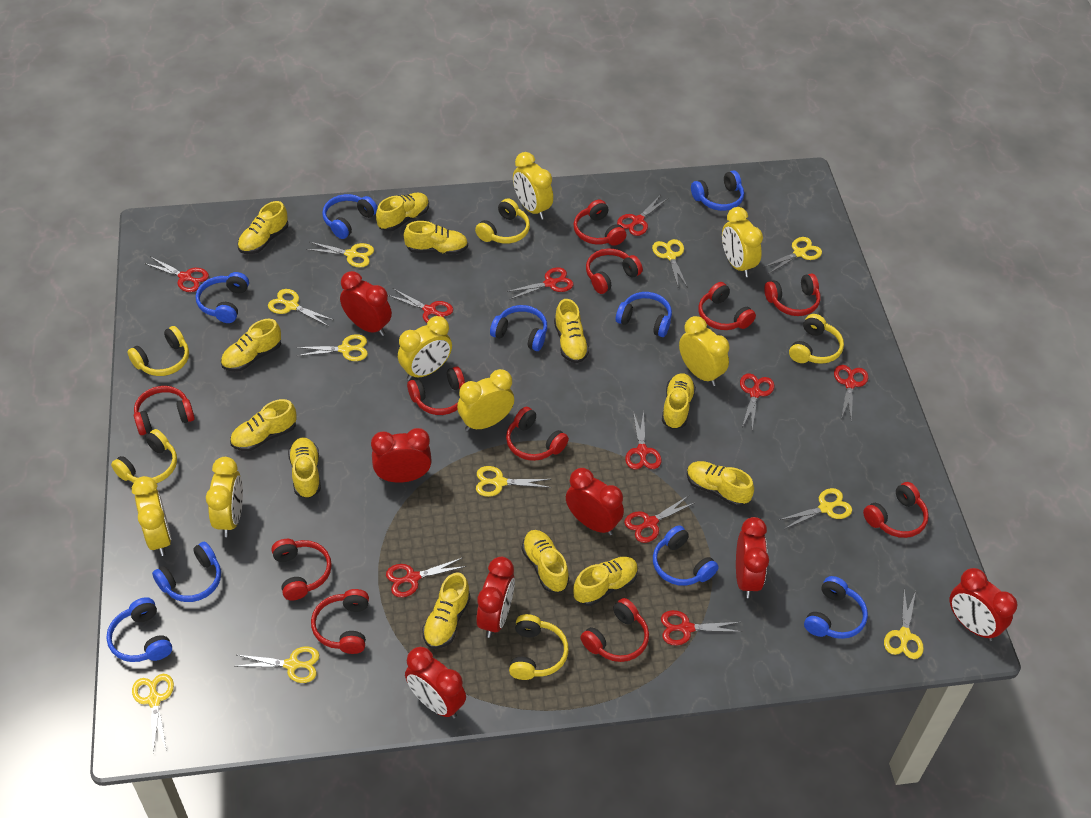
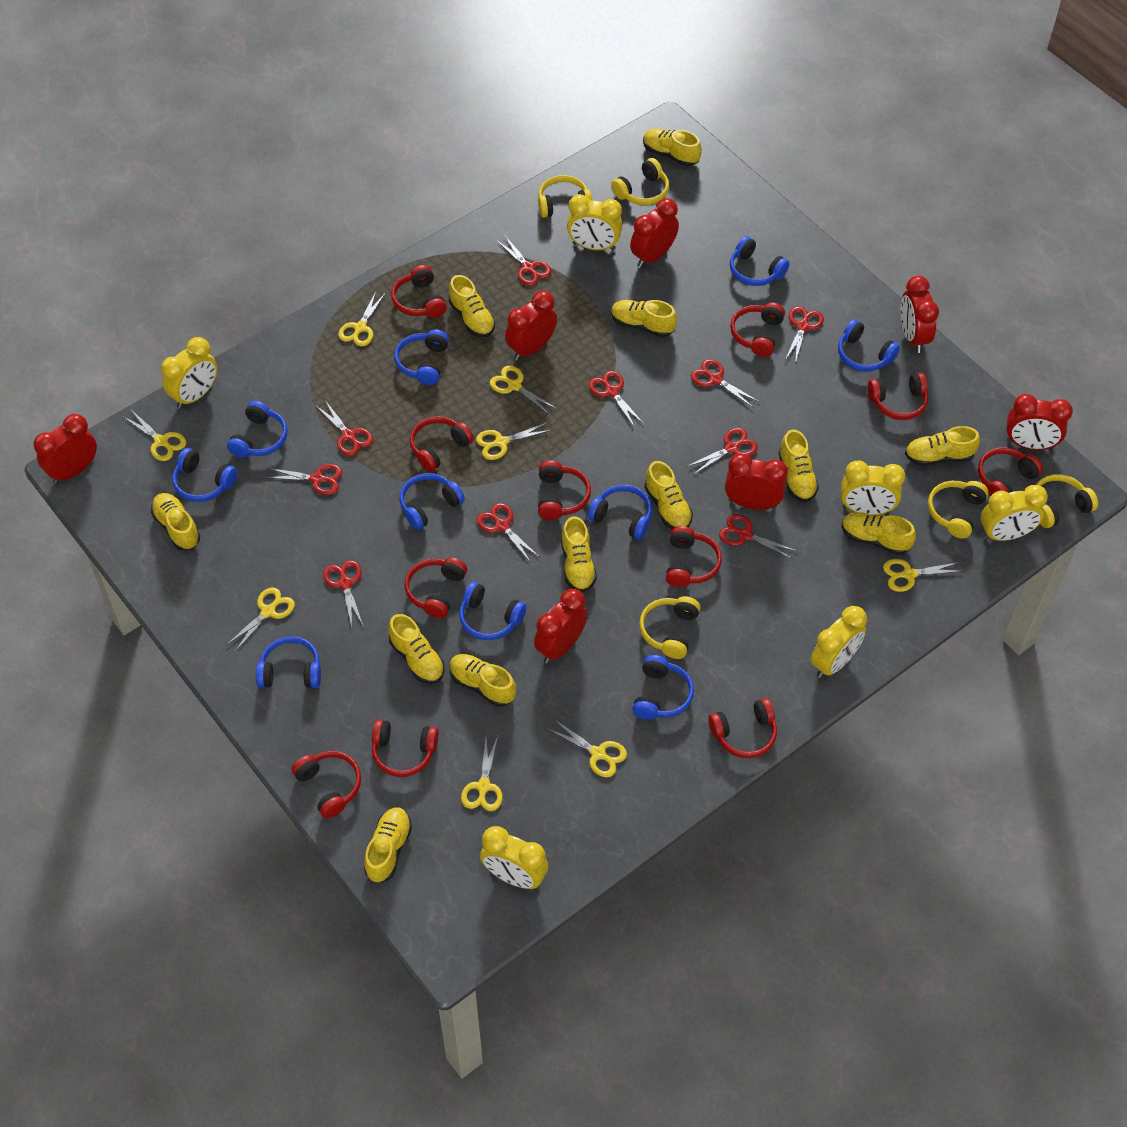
blue headphones: 9 -> 10
yellow clock: 7 -> 6
yellow scissors: 10 -> 8

